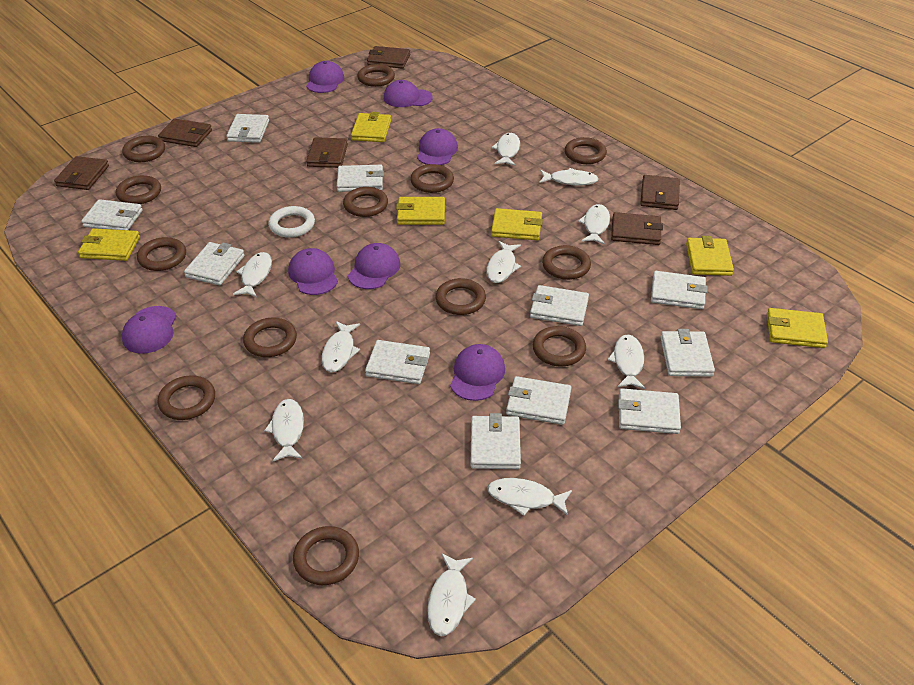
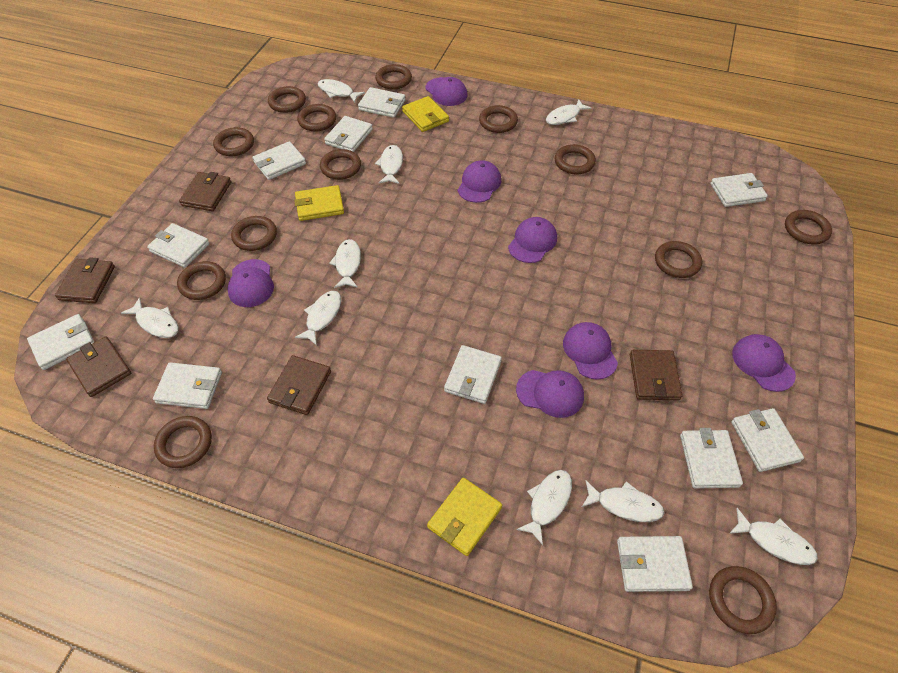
brown wallet: 6 -> 5
white fish: 10 -> 9
white ring: 1 -> 0
yellow wallet: 6 -> 3

